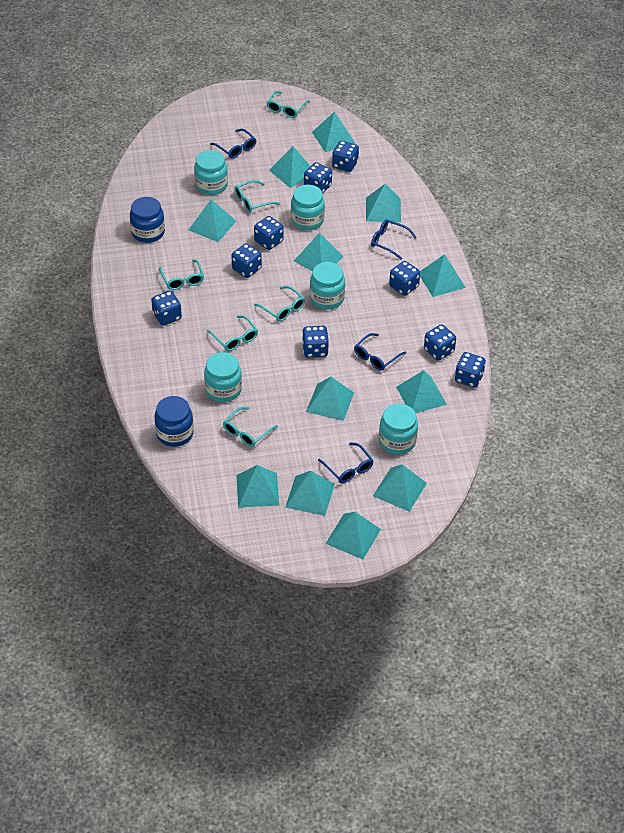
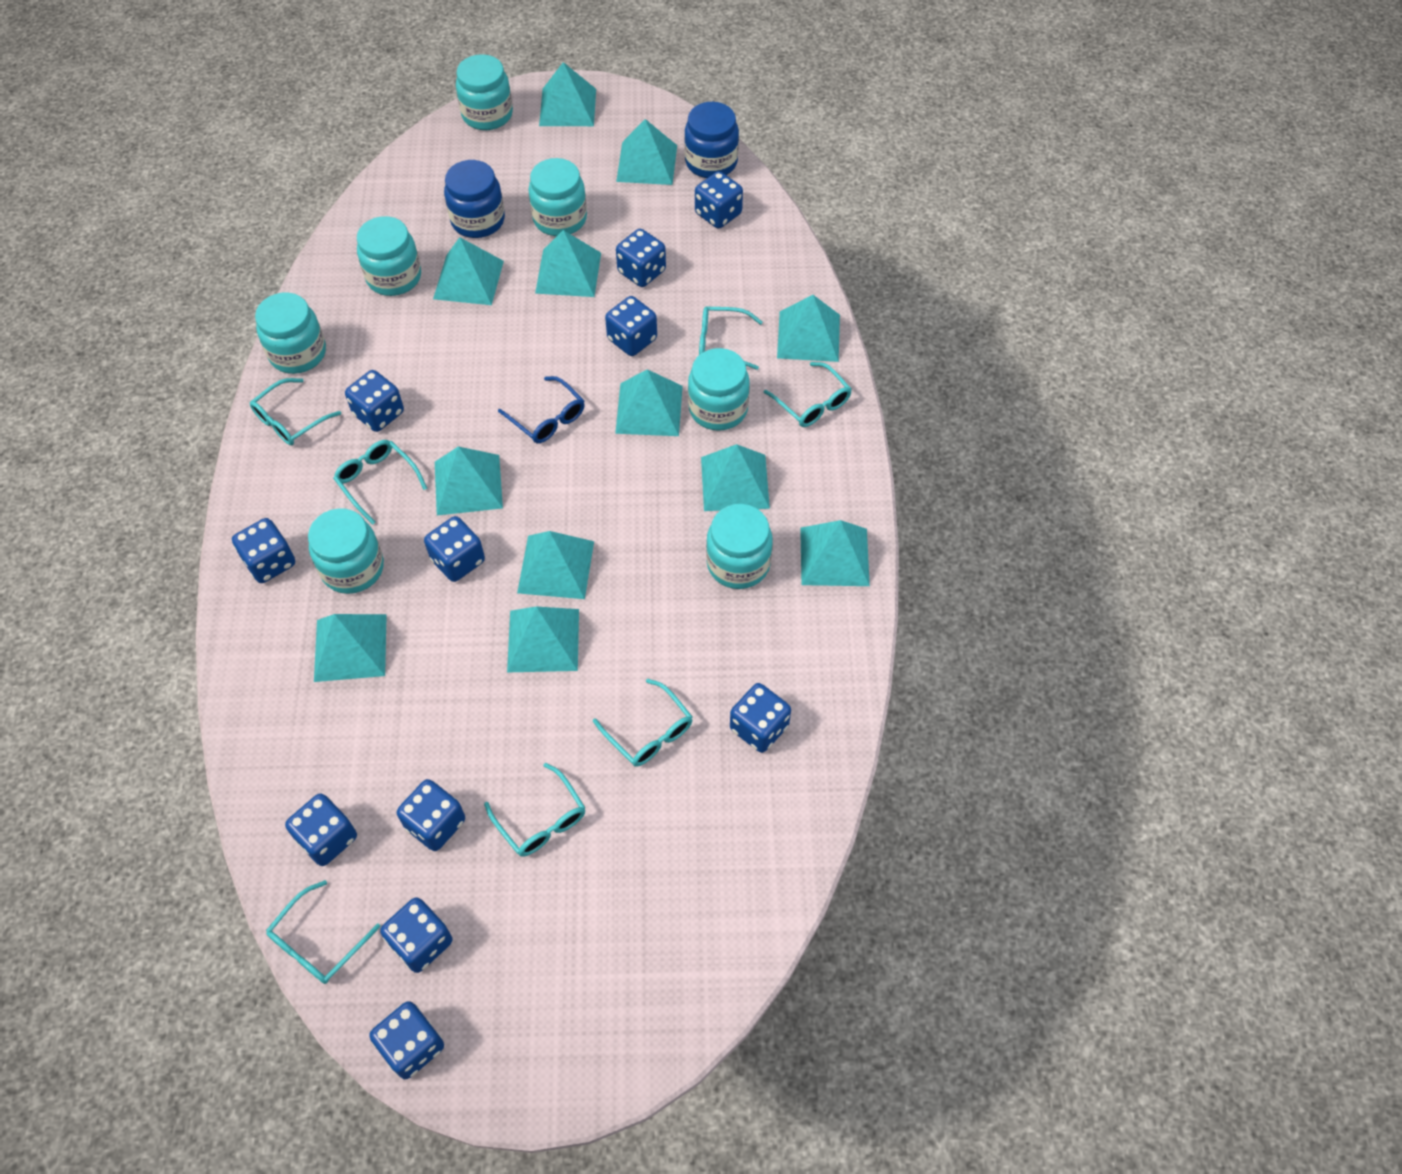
blue dice: 9 -> 11
blue glasses: 4 -> 1
turquoise glasses: 6 -> 7
turquoise jar: 5 -> 7

